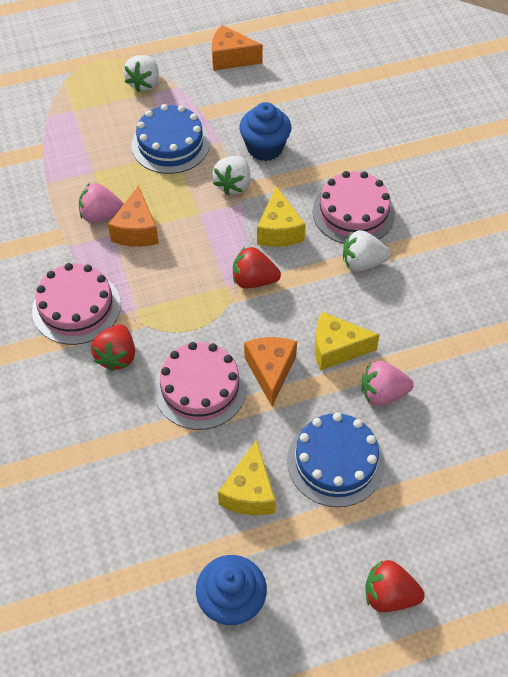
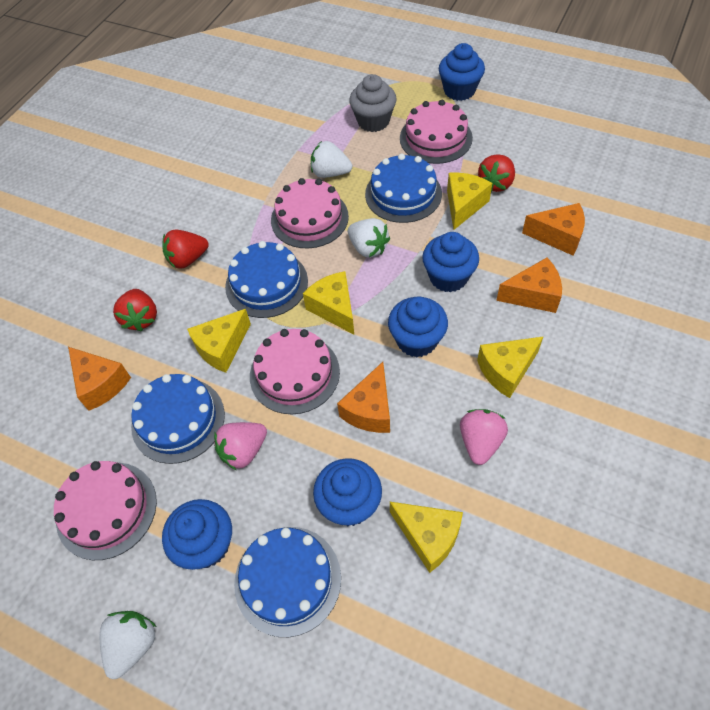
blue cake: 2 -> 4
blue cupcake: 2 -> 5
grey cupcake: 0 -> 1
orange cheese: 3 -> 4
pink cake: 3 -> 4
yellow cheese: 3 -> 5

